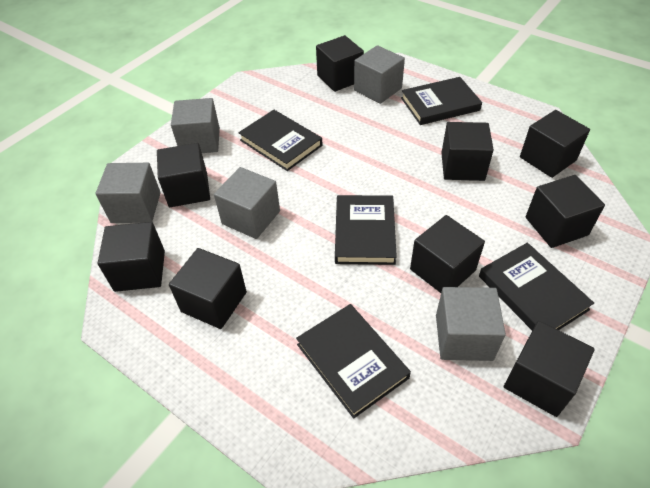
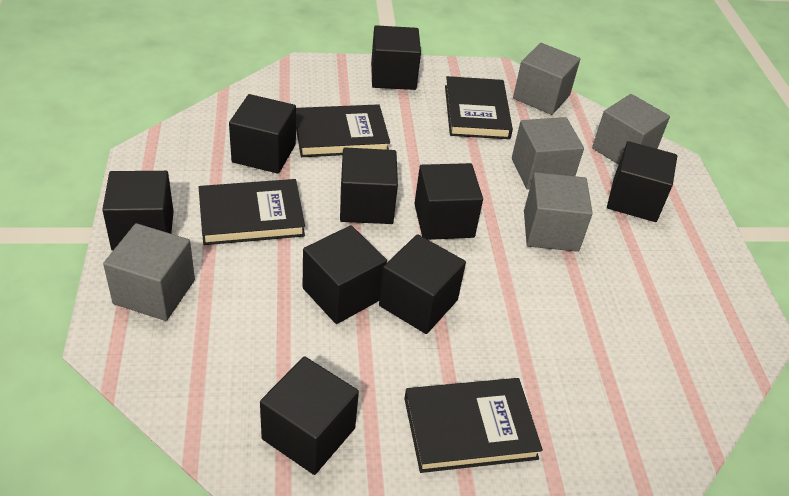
black book: 5 -> 4

